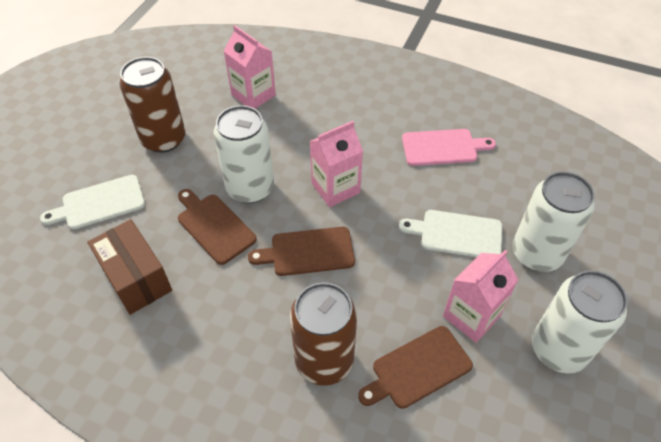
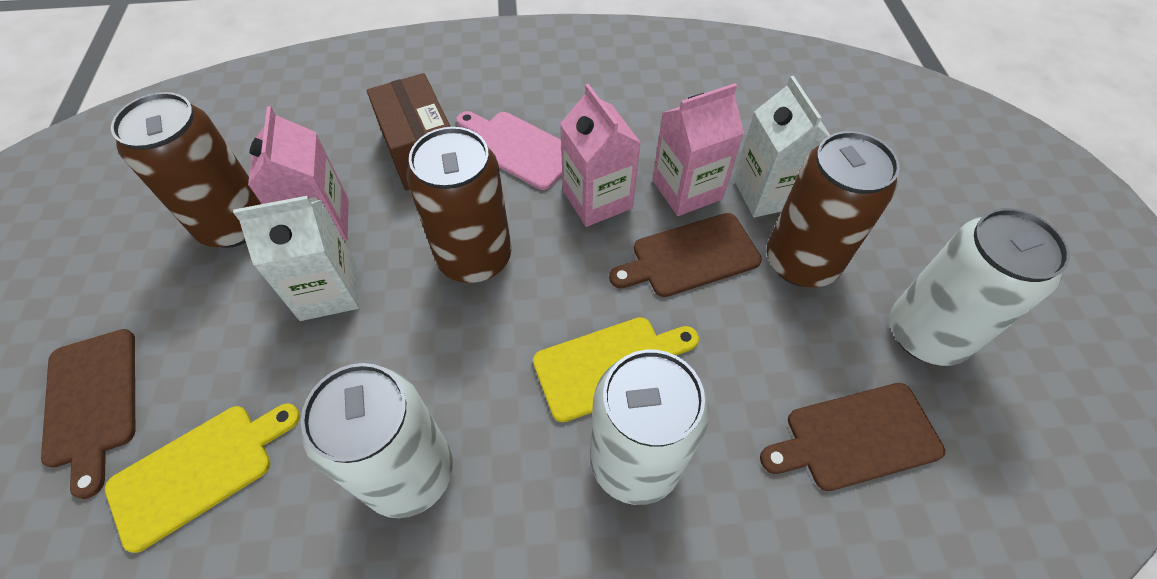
brown can: 2 -> 3
white carton: 0 -> 2
white cutting board: 2 -> 0
yellow cutting board: 0 -> 2

